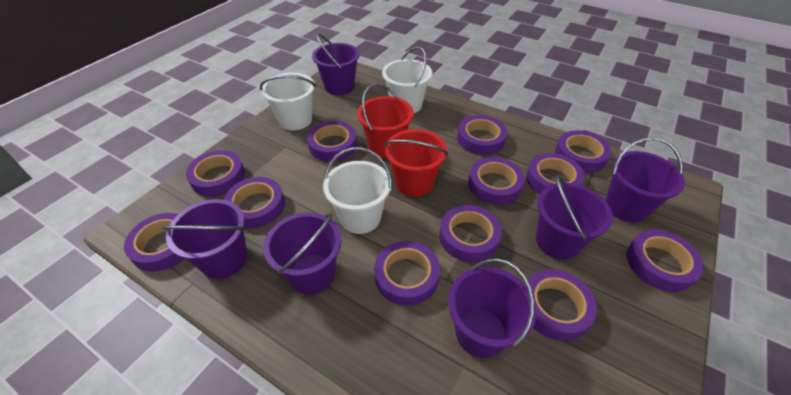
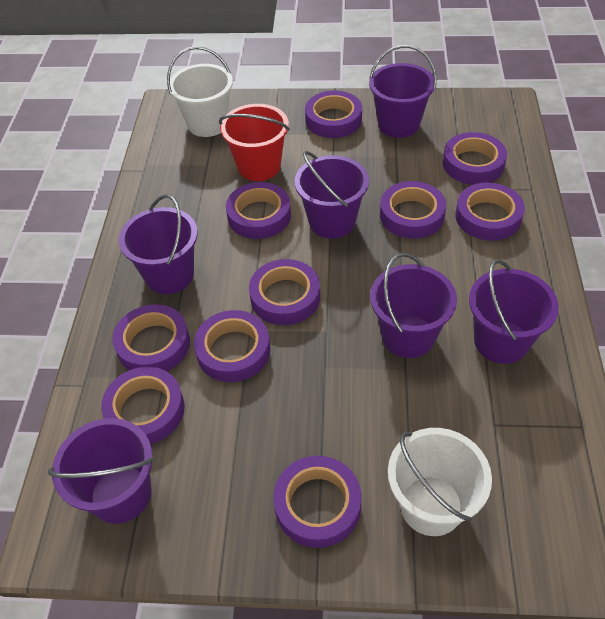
purple tape: 12 -> 10
red bucket: 2 -> 1
white bucket: 3 -> 2

